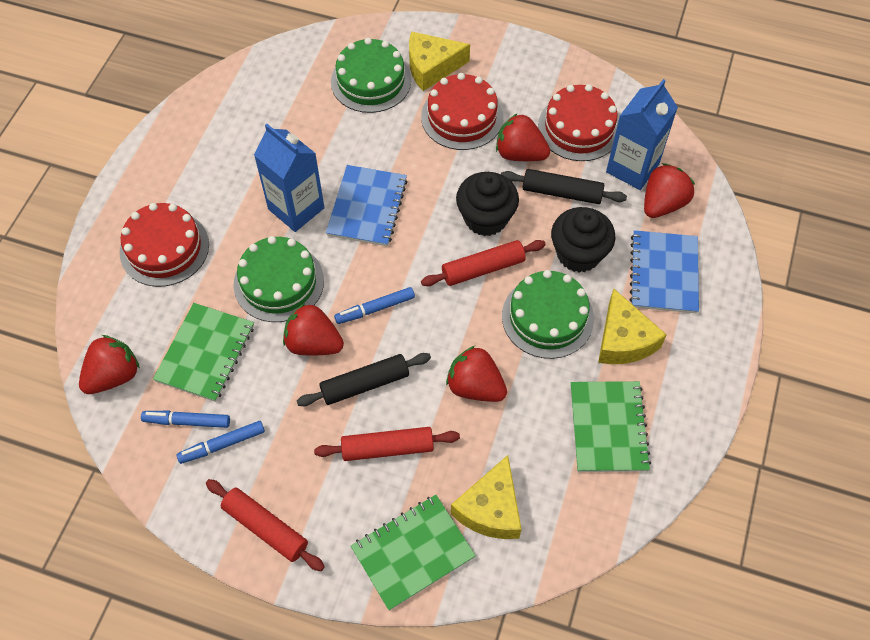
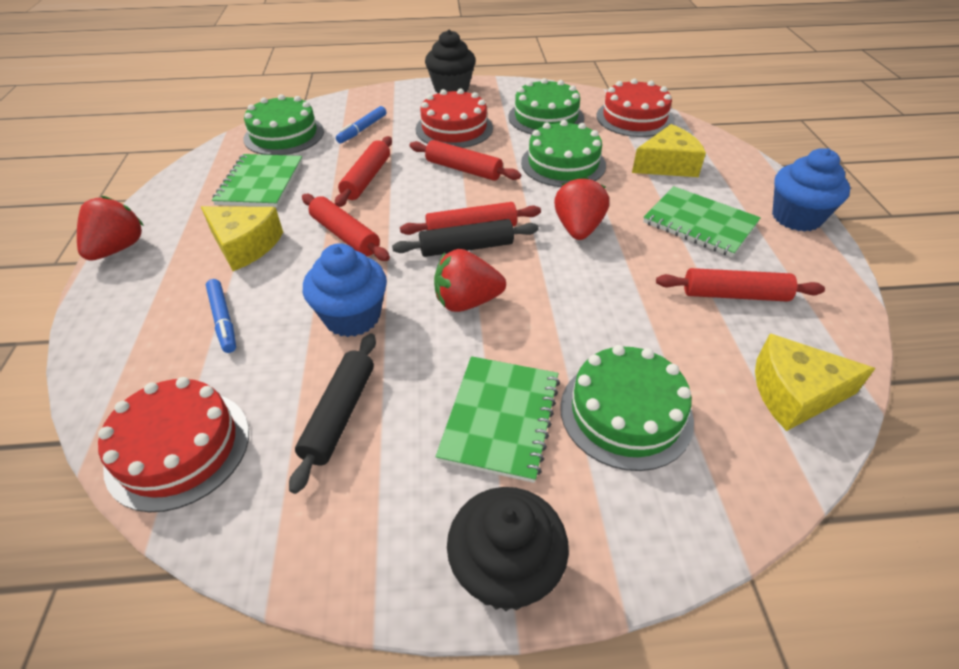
blue carton: 2 -> 0
blue cupcake: 0 -> 2
blue marker: 3 -> 2
blue notebook: 2 -> 0
green cake: 3 -> 4
red rolling pin: 3 -> 5
red strawberry: 5 -> 3

